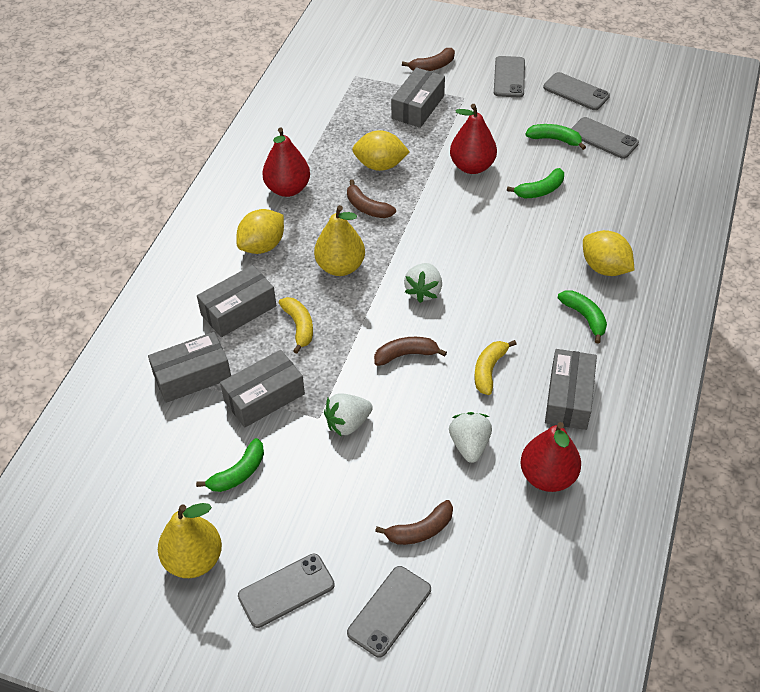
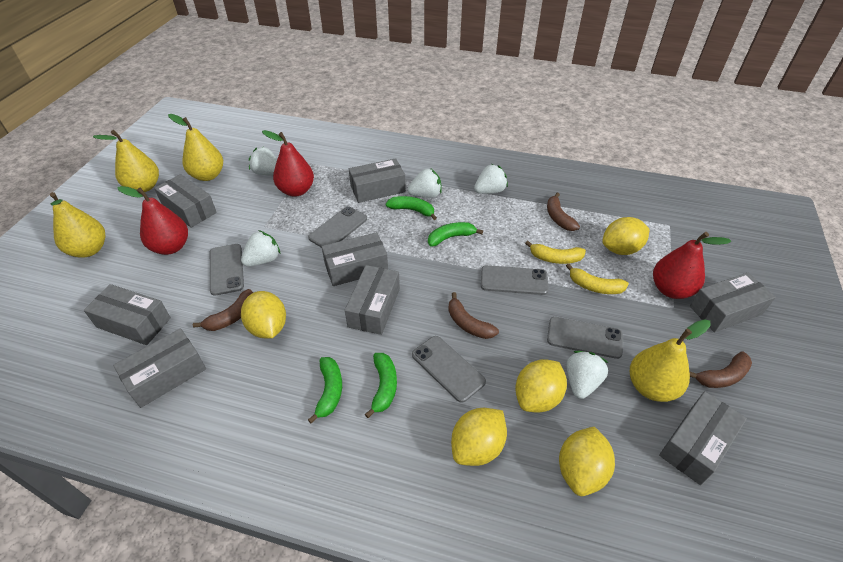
grey box: 5 -> 8
white strawberry: 3 -> 5
yellow lemon: 3 -> 5
yellow pear: 2 -> 4

